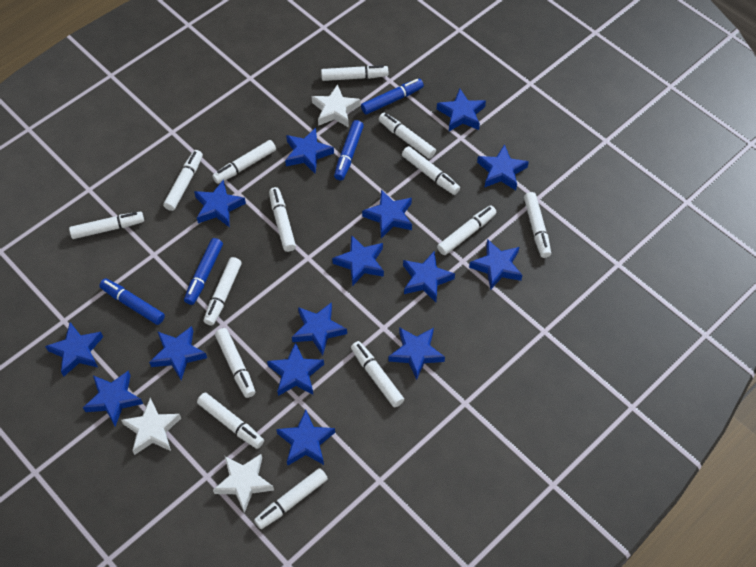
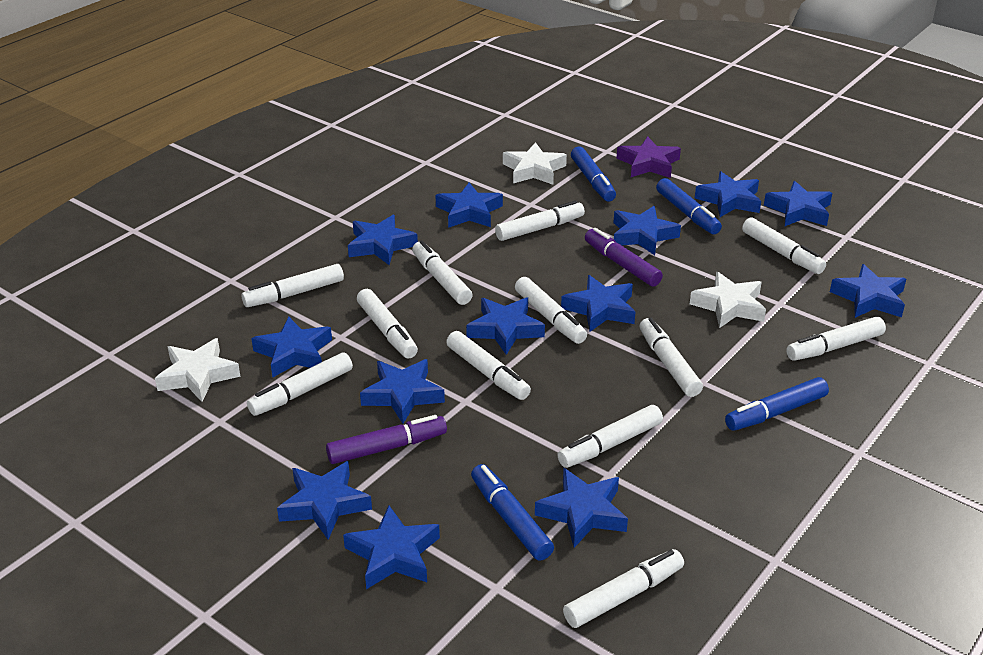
blue star: 15 -> 13
purple marker: 0 -> 2
purple star: 0 -> 1
white marker: 14 -> 12

